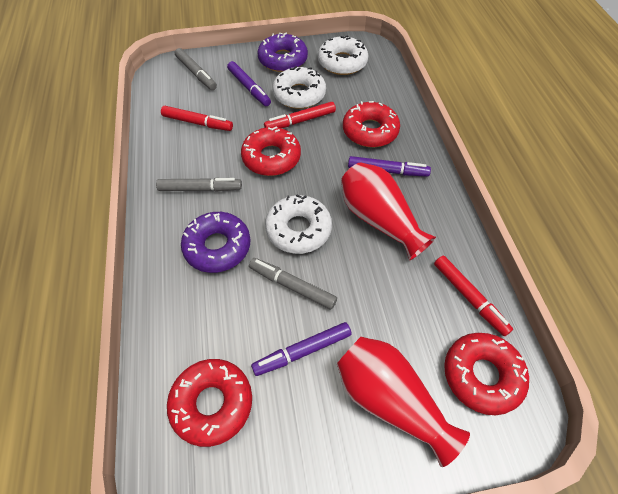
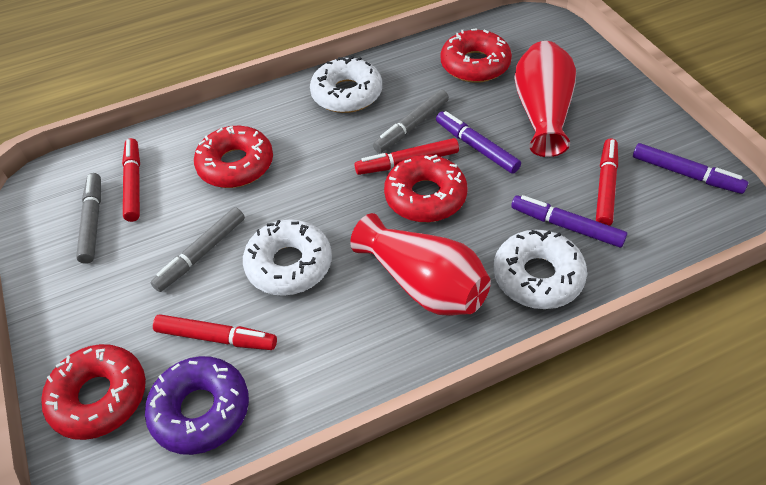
purple donut: 2 -> 1
red marker: 3 -> 4

